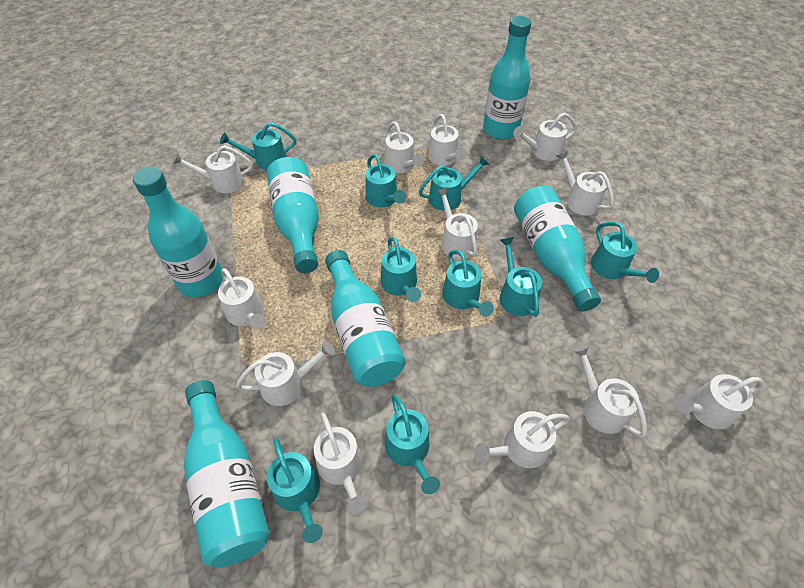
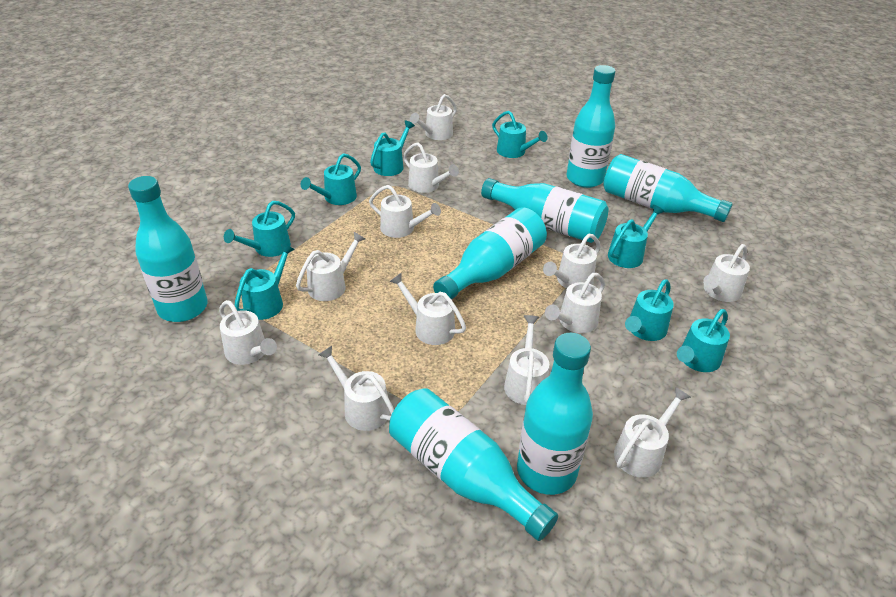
turquoise bottle: 6 -> 7
turquoise watering can: 9 -> 8

